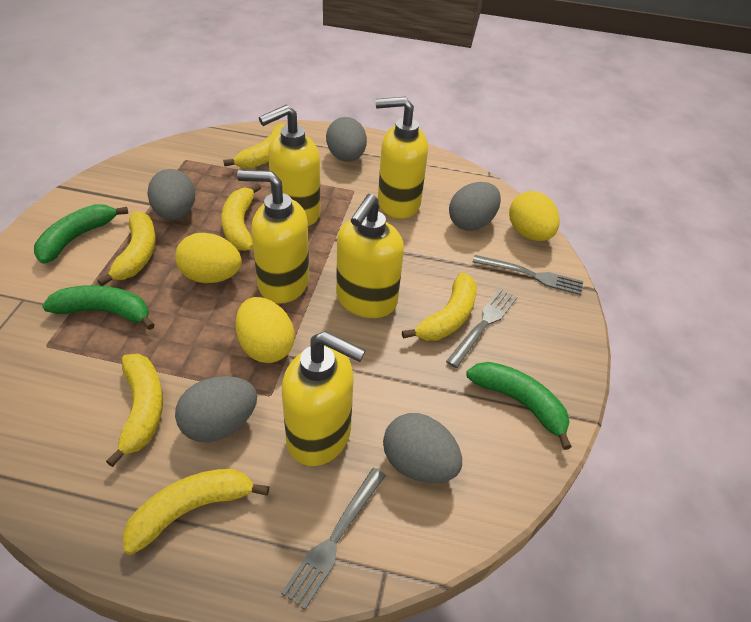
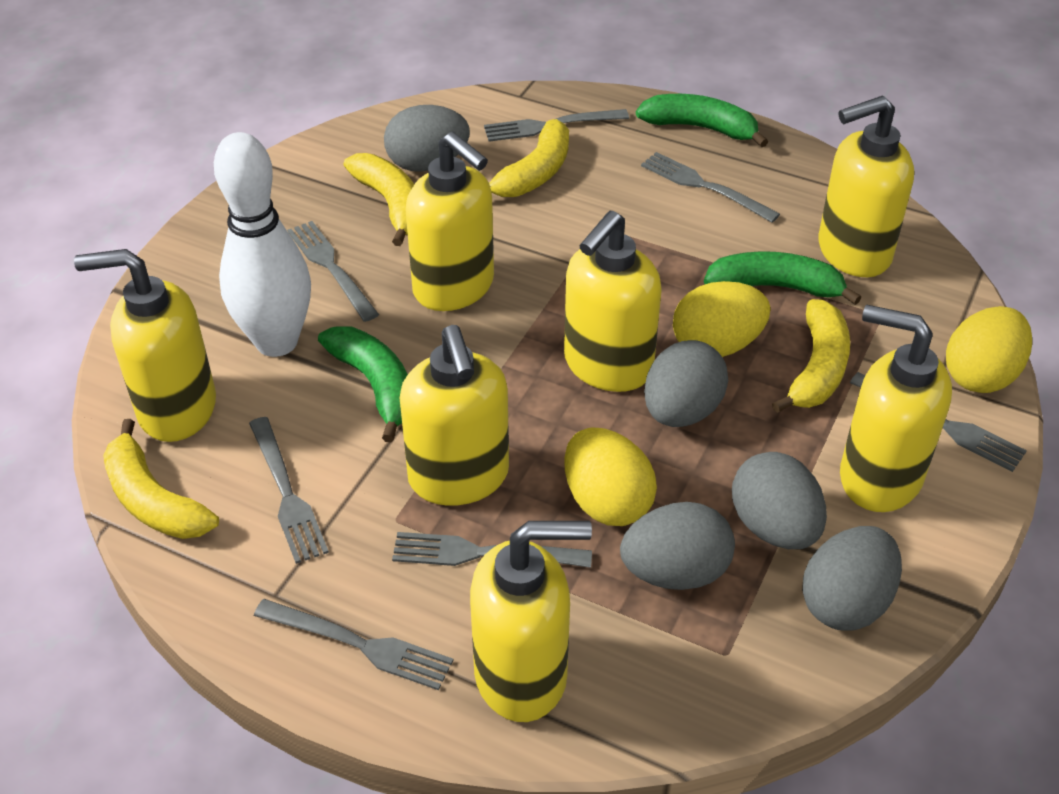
grey fork: 3 -> 7
white bowling pin: 0 -> 1
yellow banana: 6 -> 4
yellow soap dispenser: 5 -> 7

